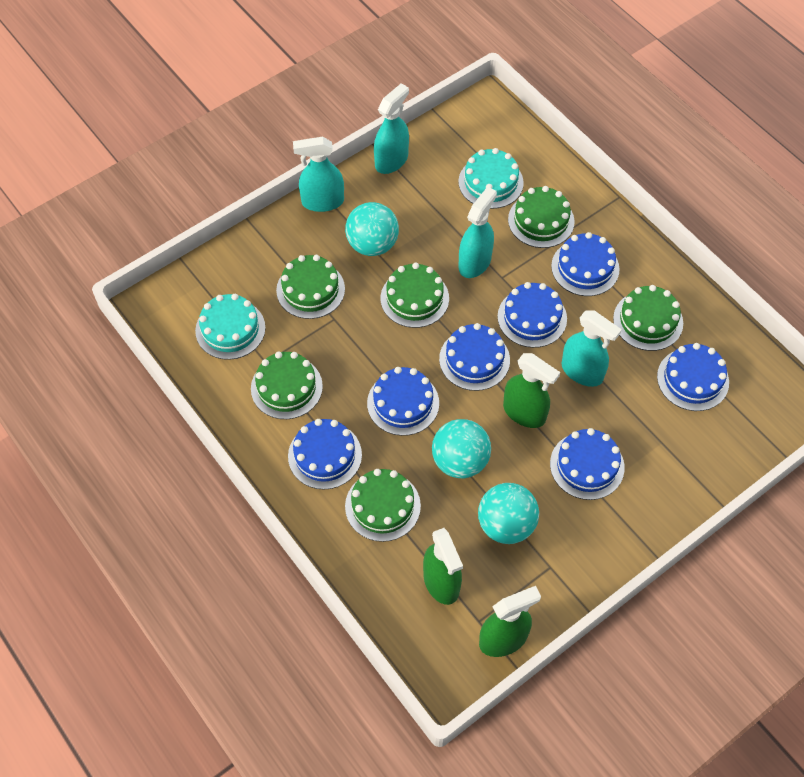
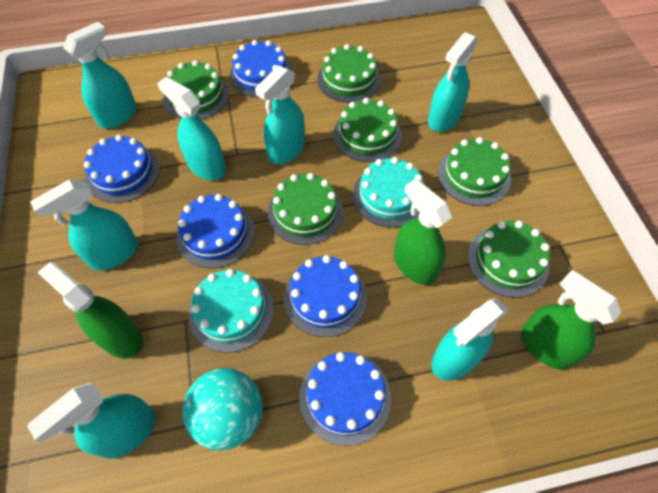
blue cake: 7 -> 5
turquoise ball: 3 -> 1
turquoise spray bottle: 4 -> 7

